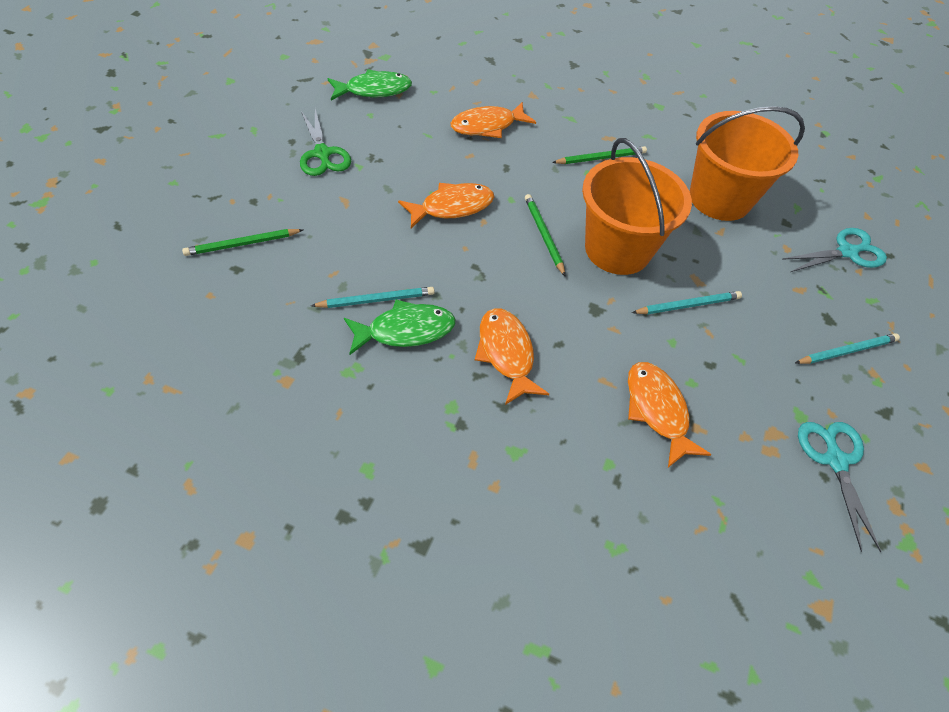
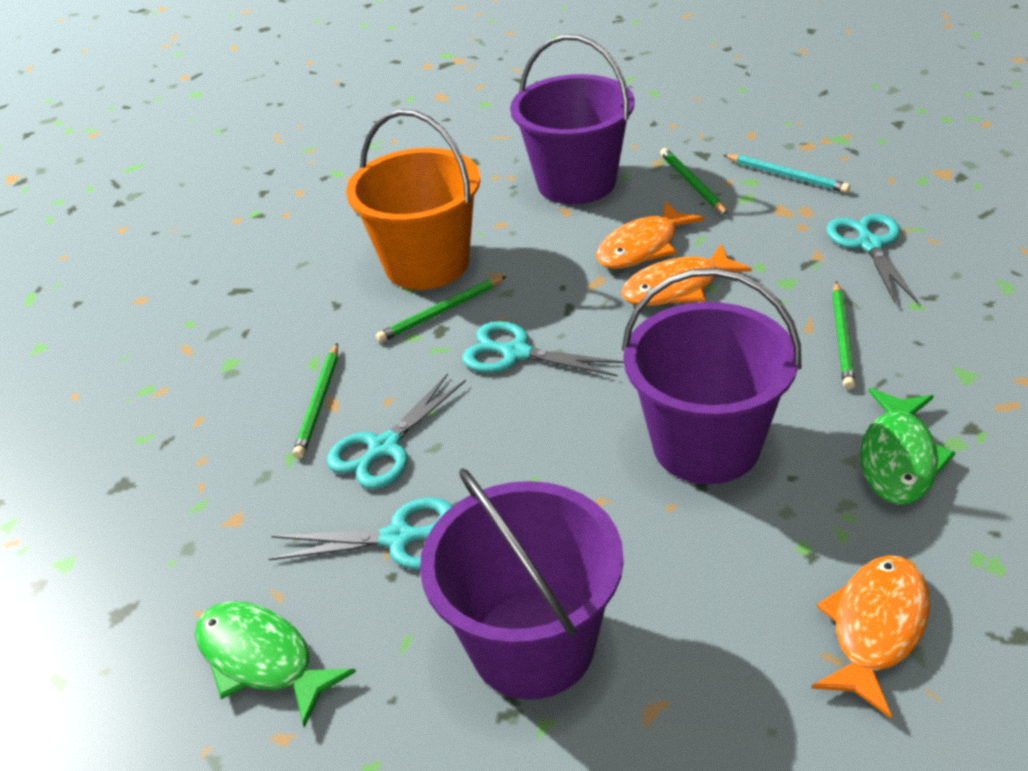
green pencil: 3 -> 4
green scissors: 1 -> 0
orange bucket: 2 -> 1
orange fish: 4 -> 3
purple bucket: 0 -> 3
turquoise pencil: 3 -> 1
turquoise scissors: 2 -> 4

